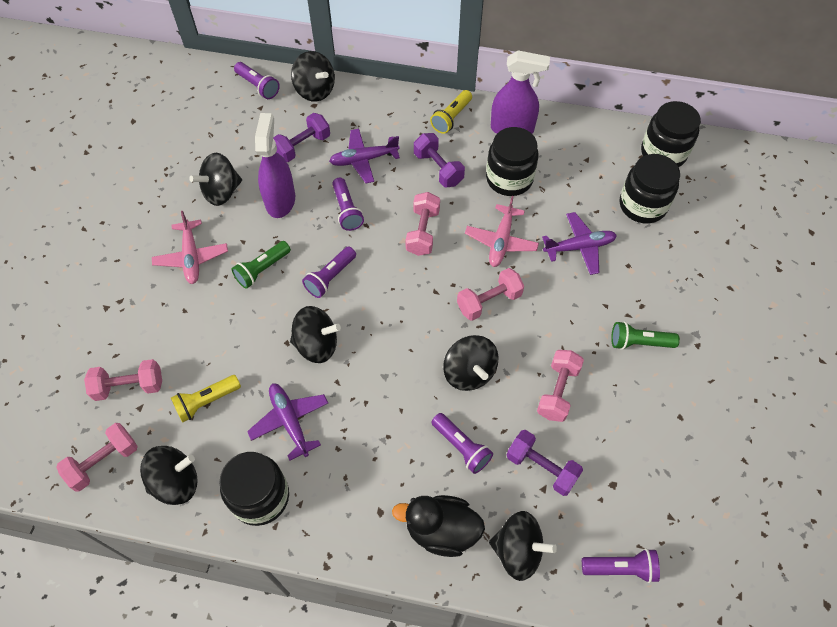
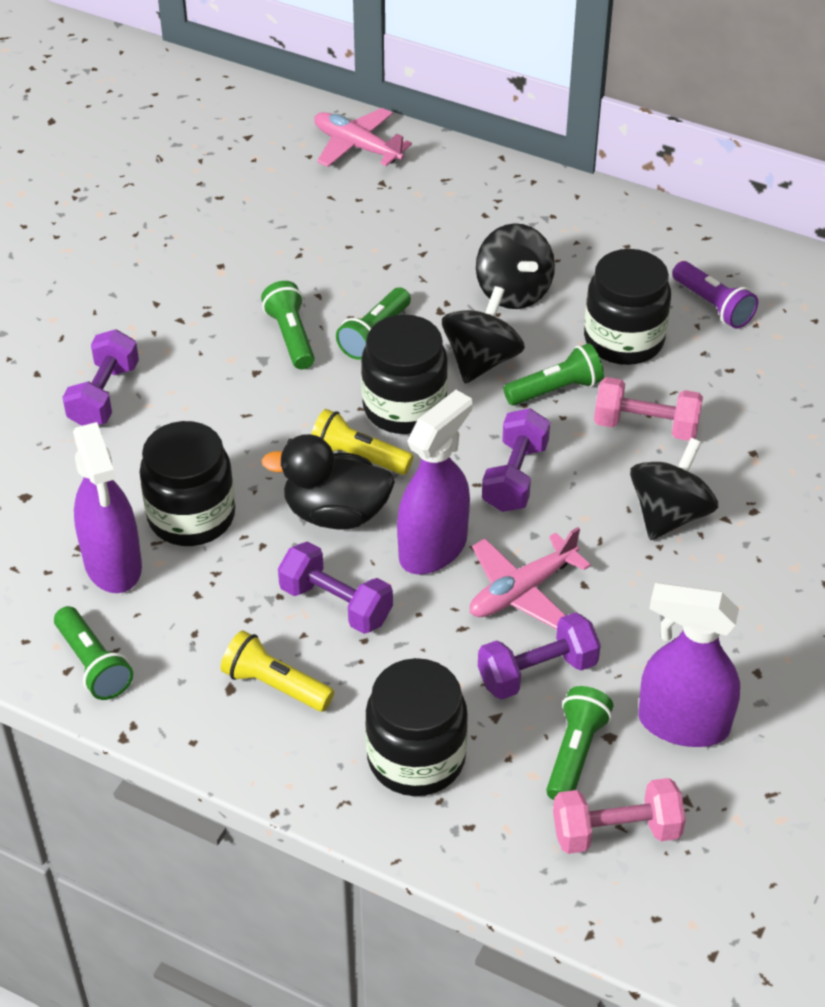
black spinning top: 6 -> 3
green flashlight: 2 -> 5
pink dumbbell: 5 -> 2
purple dumbbell: 3 -> 4
purple flashlight: 5 -> 1
purple plane: 3 -> 0
purple spray bottle: 2 -> 3

